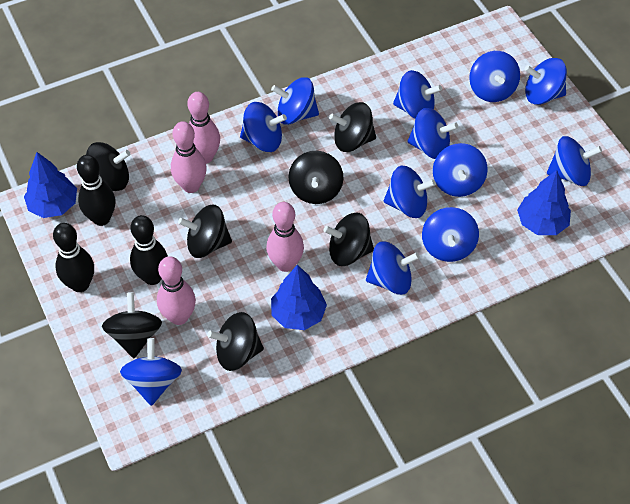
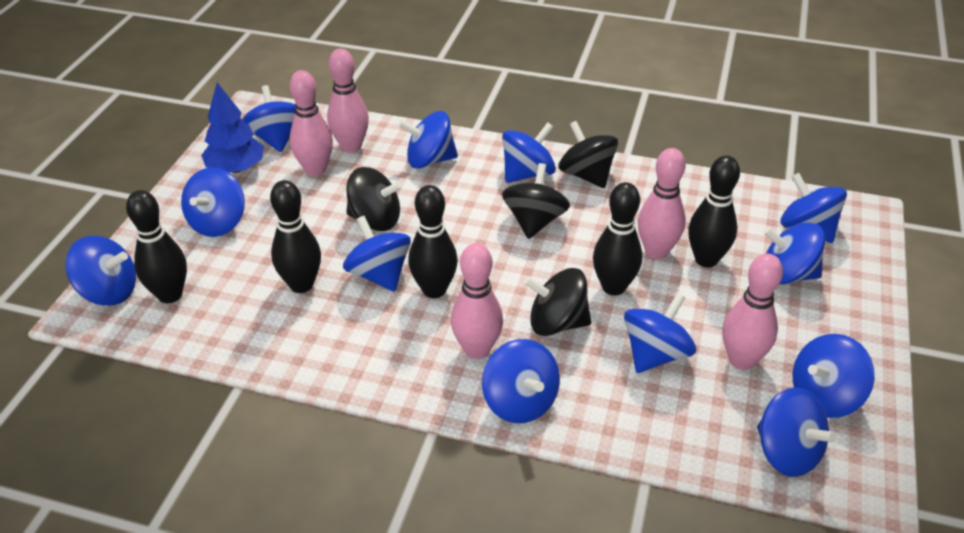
black bowling pin: 3 -> 5
black spinning top: 7 -> 4
blue tree: 3 -> 1
pink bowling pin: 4 -> 5

